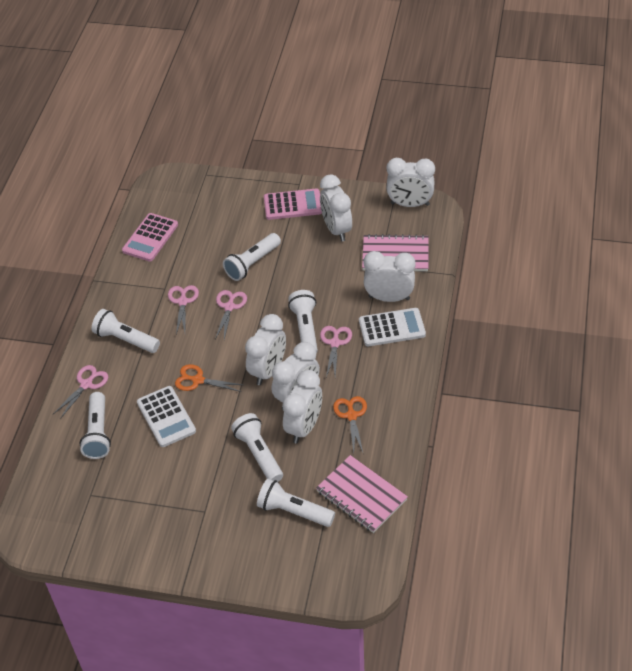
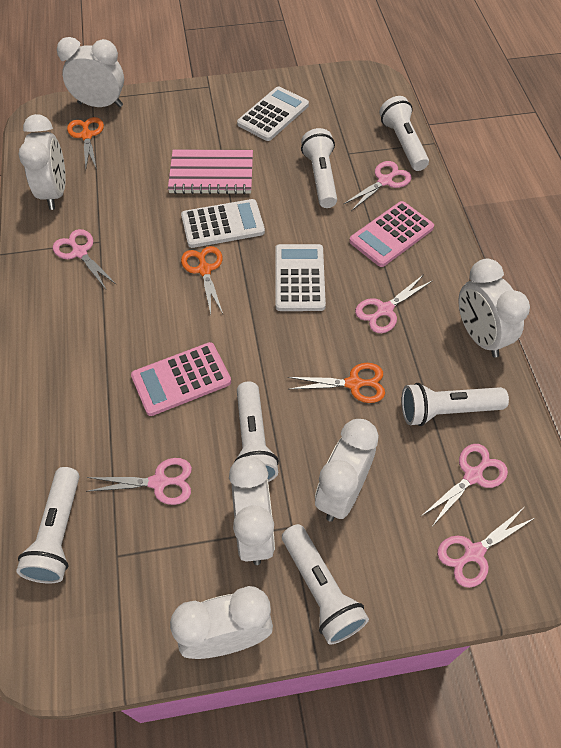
orange scissors: 2 -> 3
pink notebook: 2 -> 1
pink scissors: 4 -> 6
white calculator: 2 -> 3

